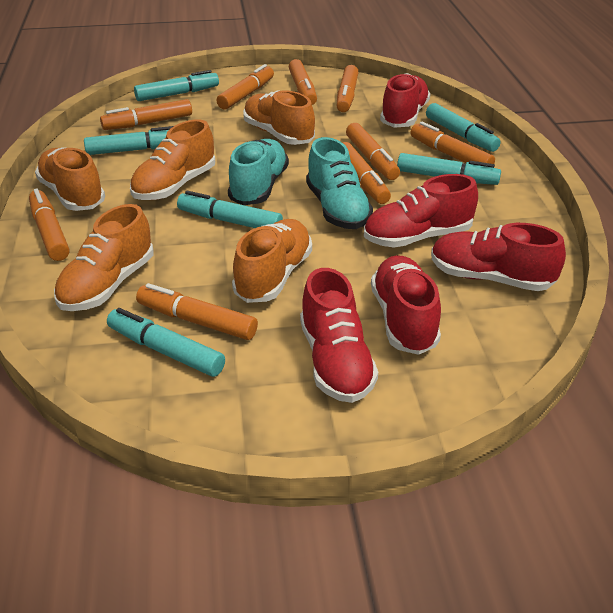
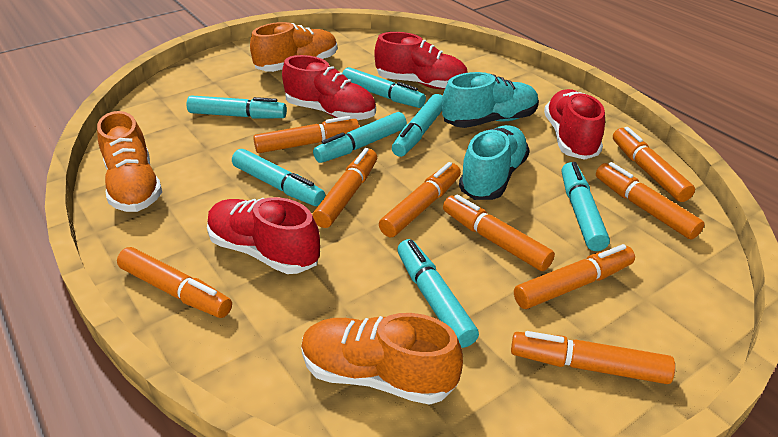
orange shoe: 5 -> 3
red shoe: 5 -> 4
turquoise marker: 6 -> 7

